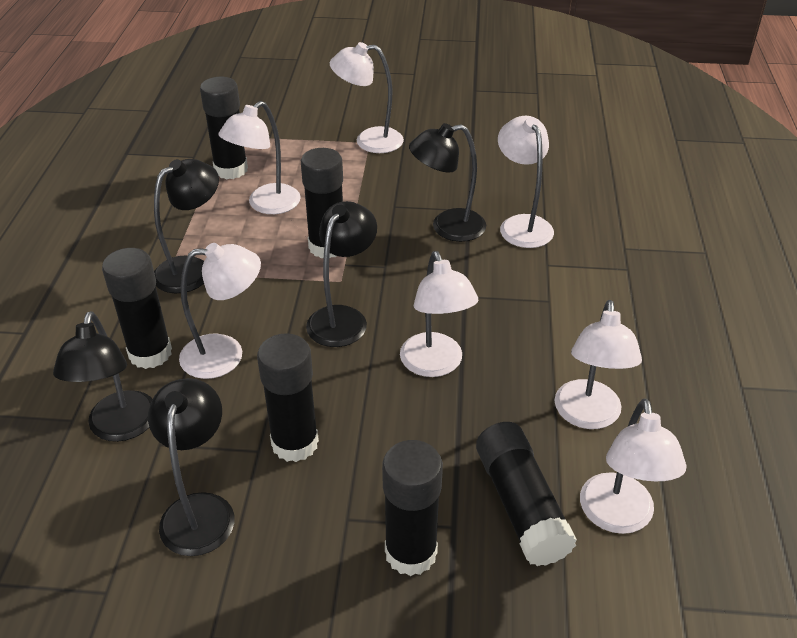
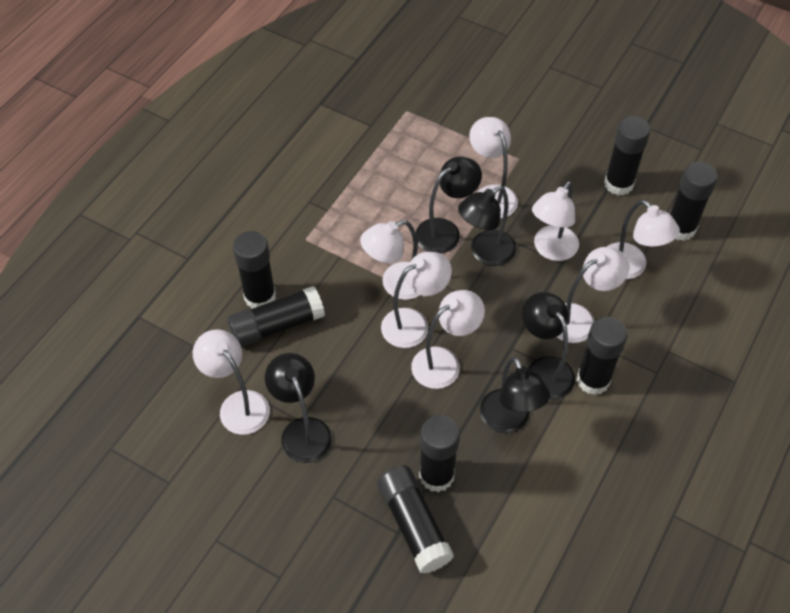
black glue stick: 6 -> 7
white lamp: 7 -> 8

